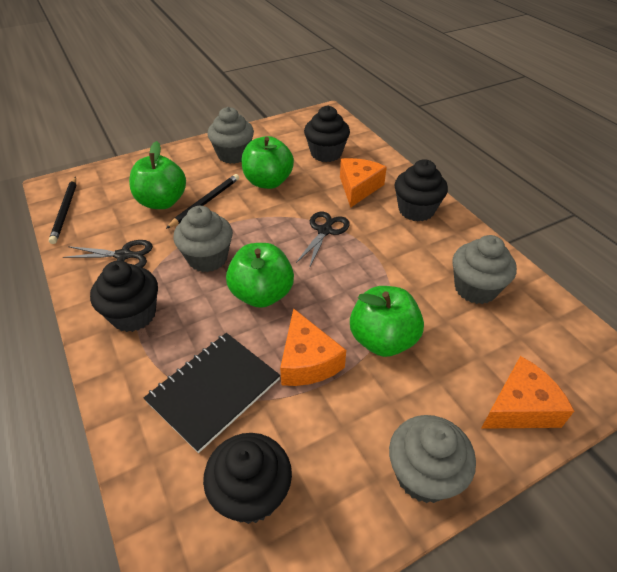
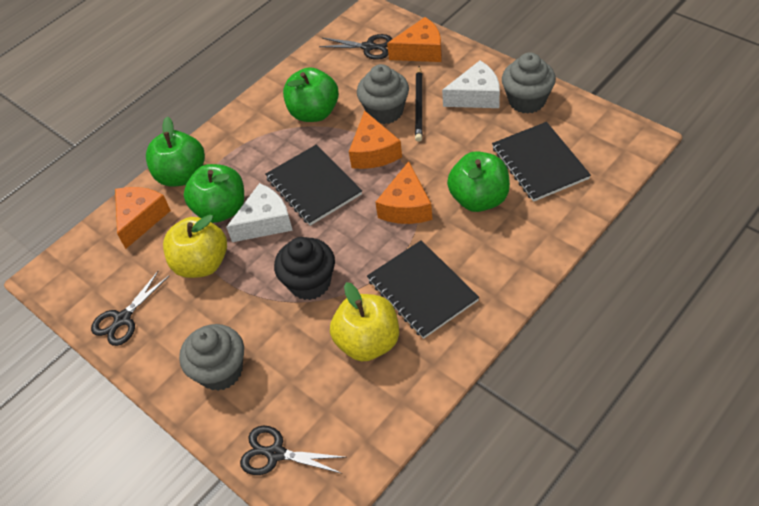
black cupcake: 4 -> 1
black notebook: 1 -> 3
black pencil: 2 -> 1
black scissors: 2 -> 3
grey cupcake: 4 -> 3
orange cheese: 3 -> 4
white cheese: 0 -> 2
yellow apple: 0 -> 2

